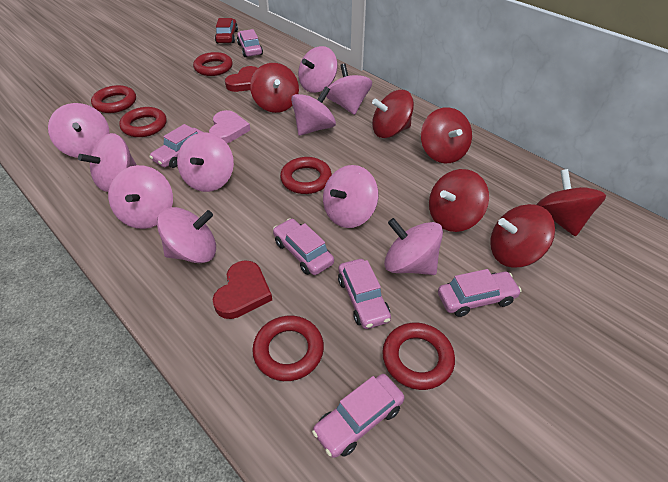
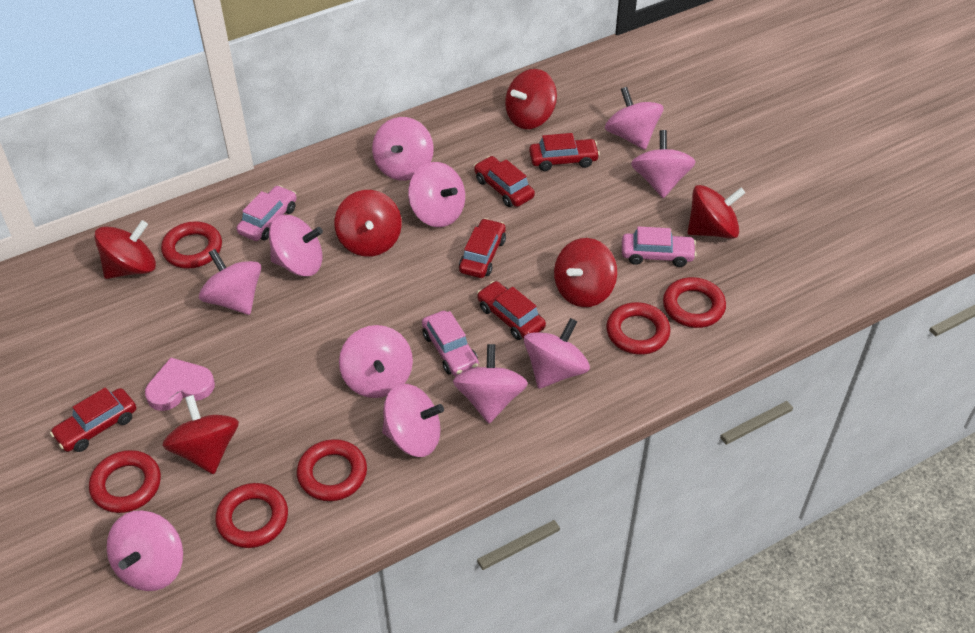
pink car: 6 -> 3
pink spinning top: 10 -> 11
red car: 1 -> 5
red heart: 2 -> 0

